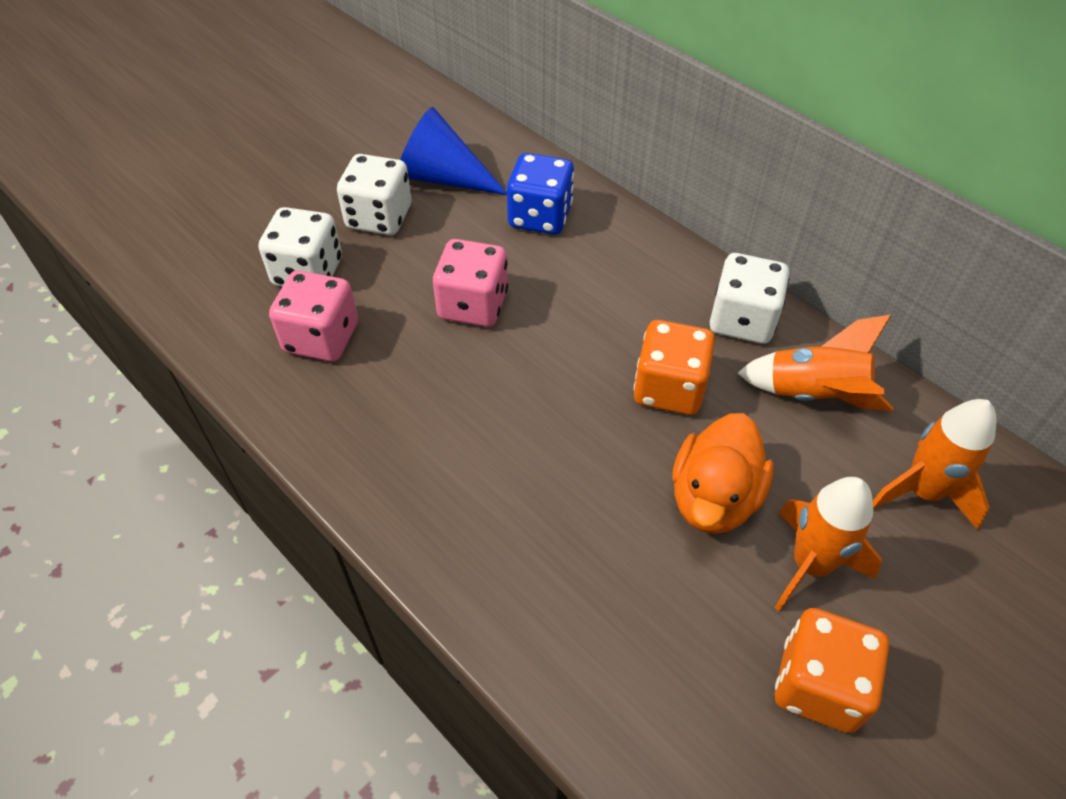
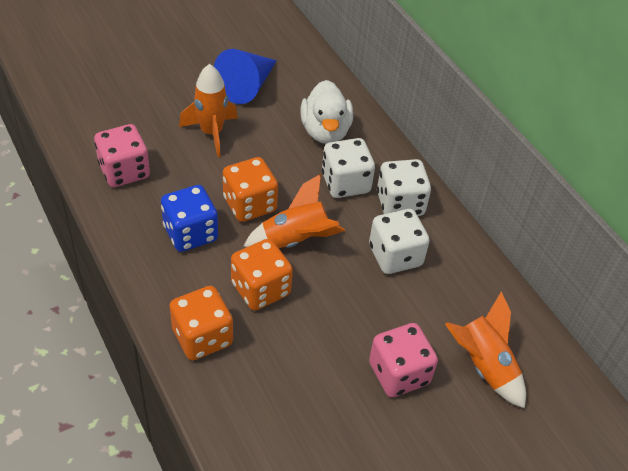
orange dice: 2 -> 3
orange duck: 1 -> 0
white duck: 0 -> 1

